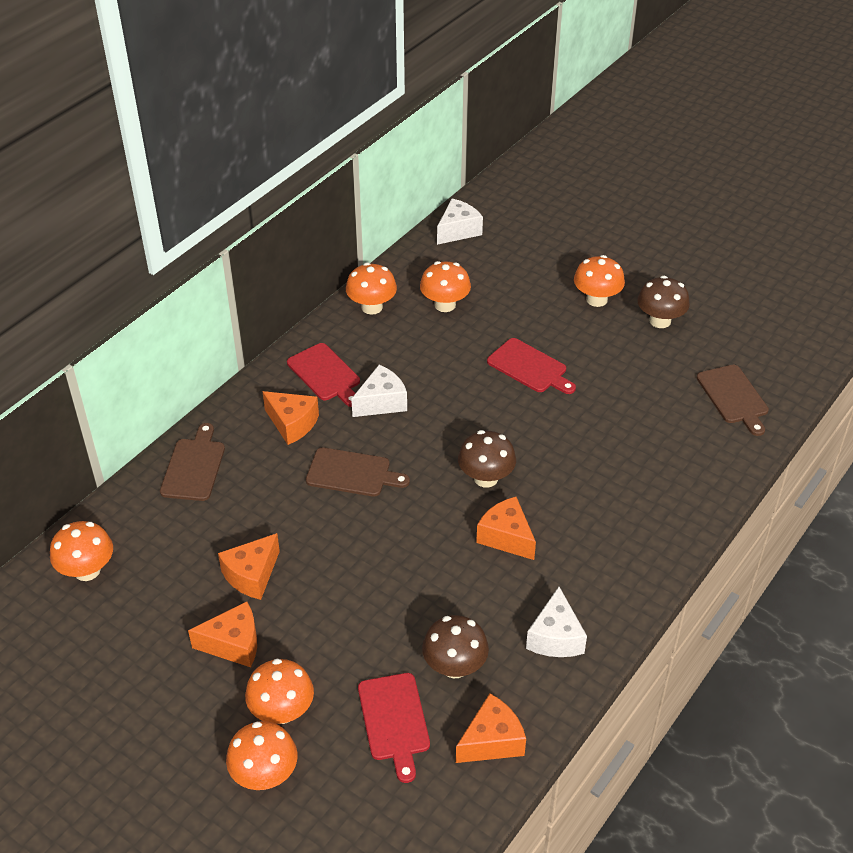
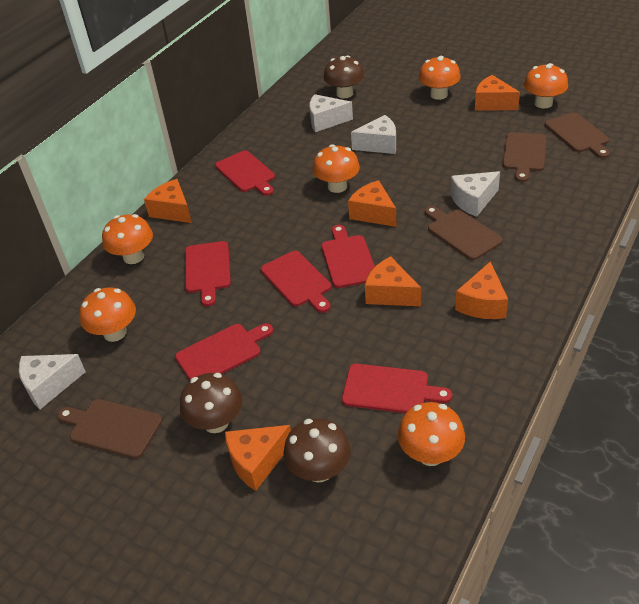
brown cutting board: 3 -> 4
orange cheese: 5 -> 6
red cutting board: 3 -> 6
white cheese: 3 -> 4

